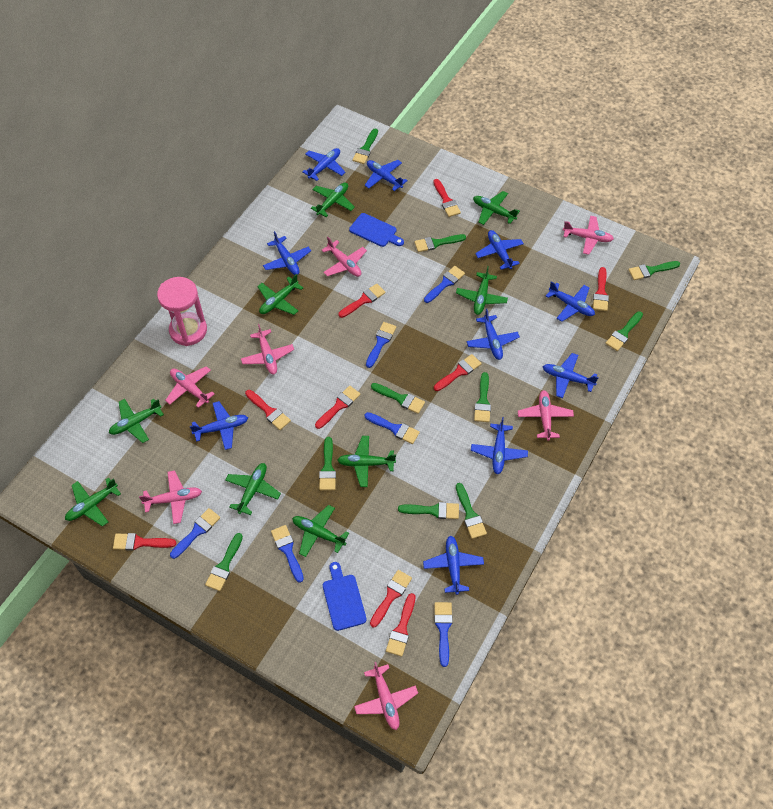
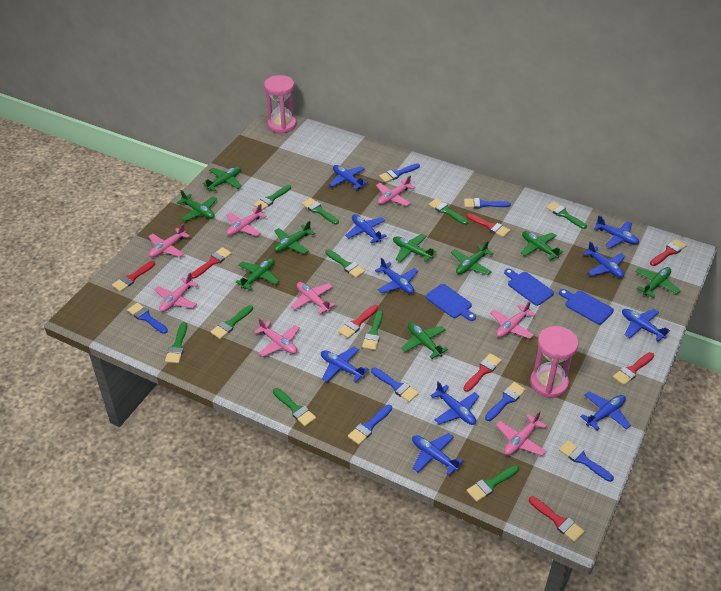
blue brush: 6 -> 7
blue cutting board: 2 -> 3
pink hourglass: 1 -> 2
pink plane: 7 -> 8
red brush: 9 -> 8

